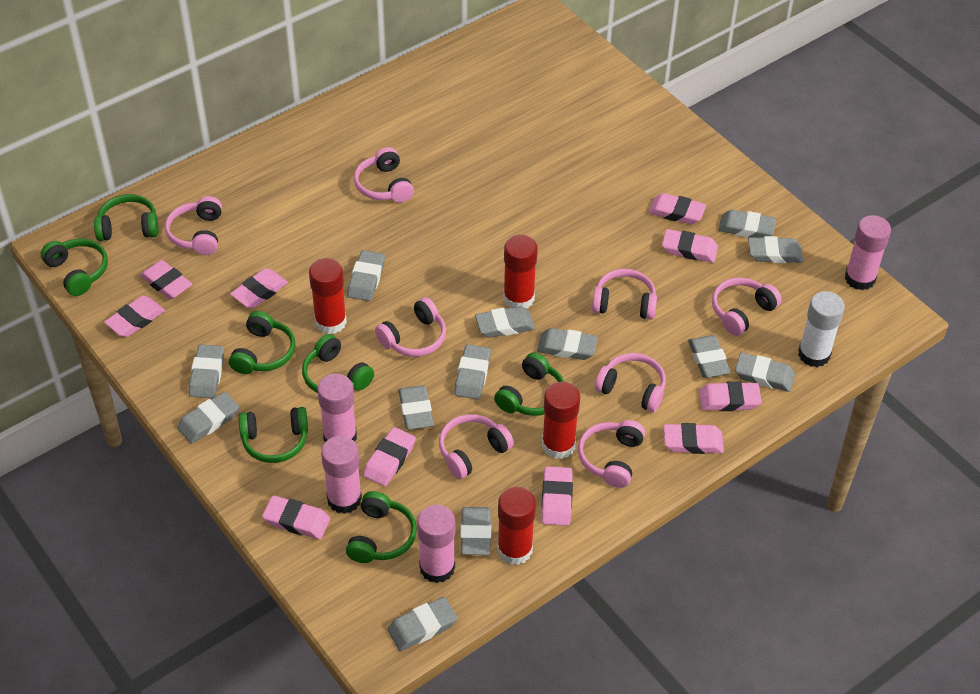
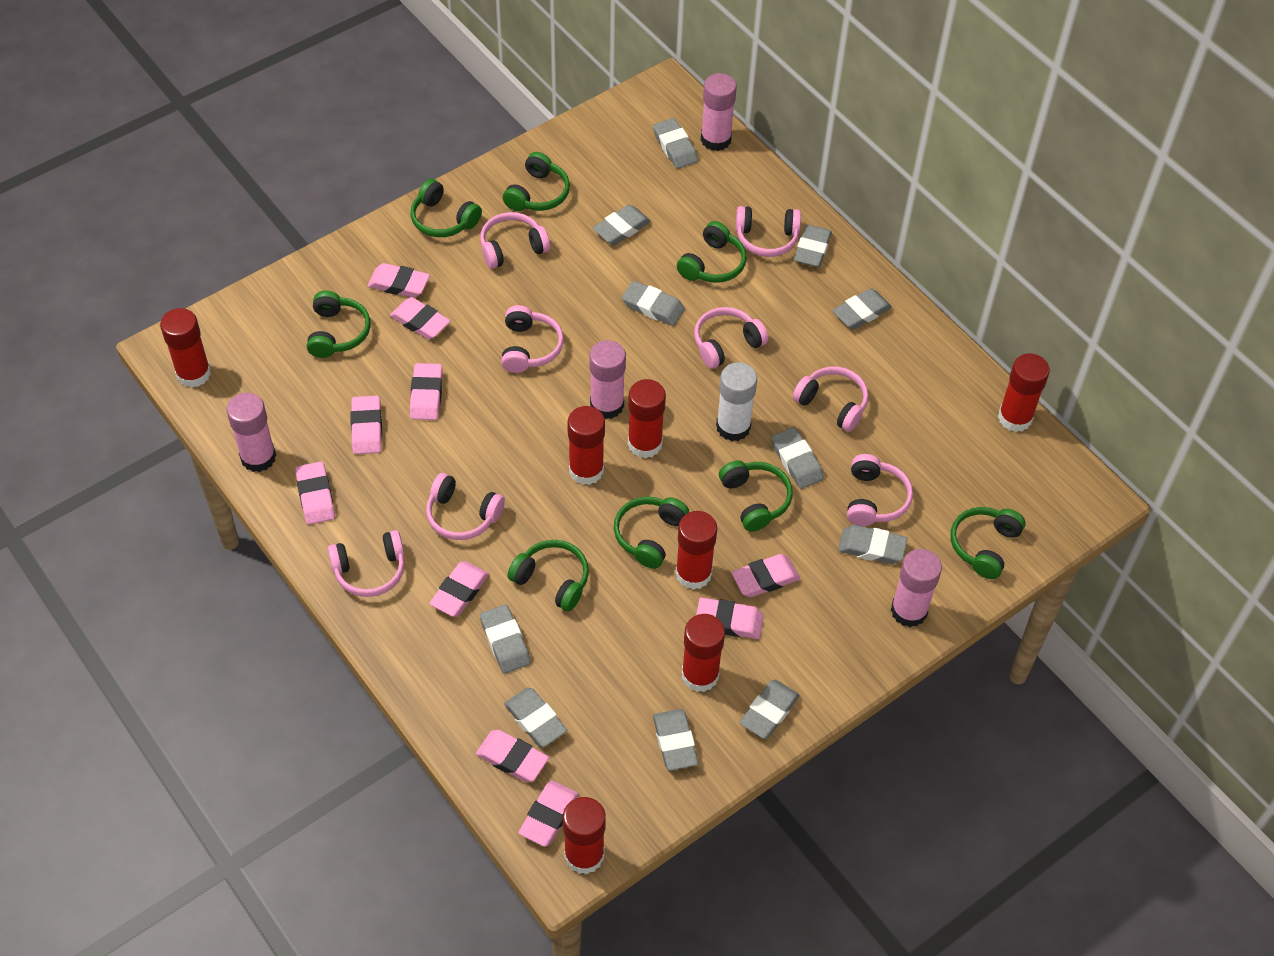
green headphones: 7 -> 8
grey eraser: 13 -> 11
red glue stick: 4 -> 7

